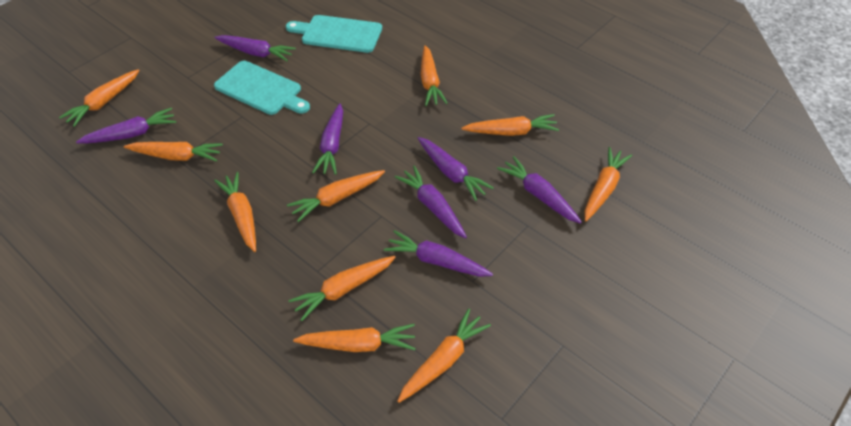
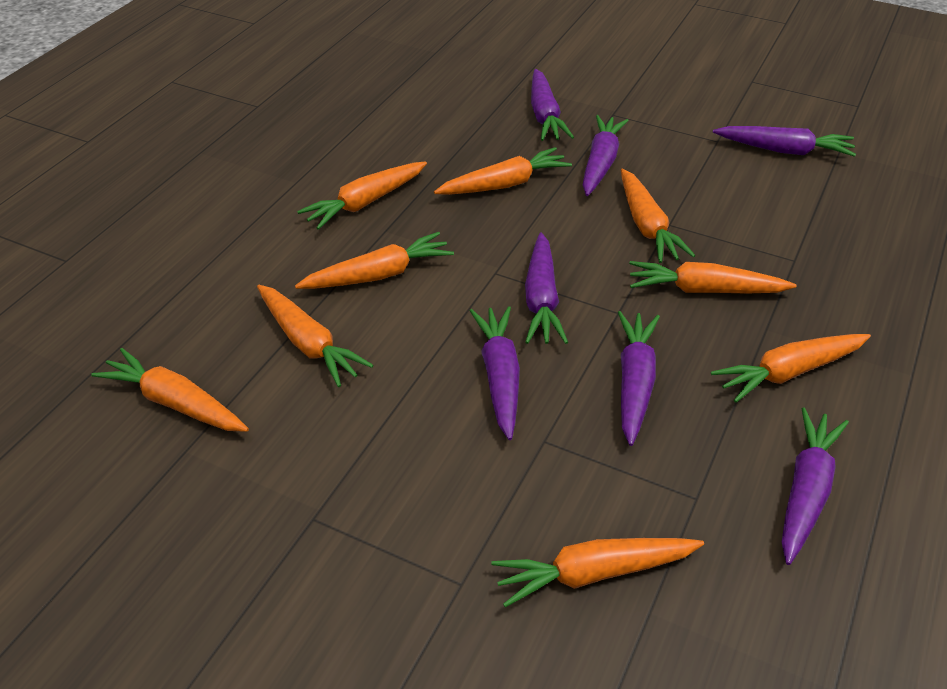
orange carrot: 10 -> 9
turquoise cutting board: 2 -> 0

